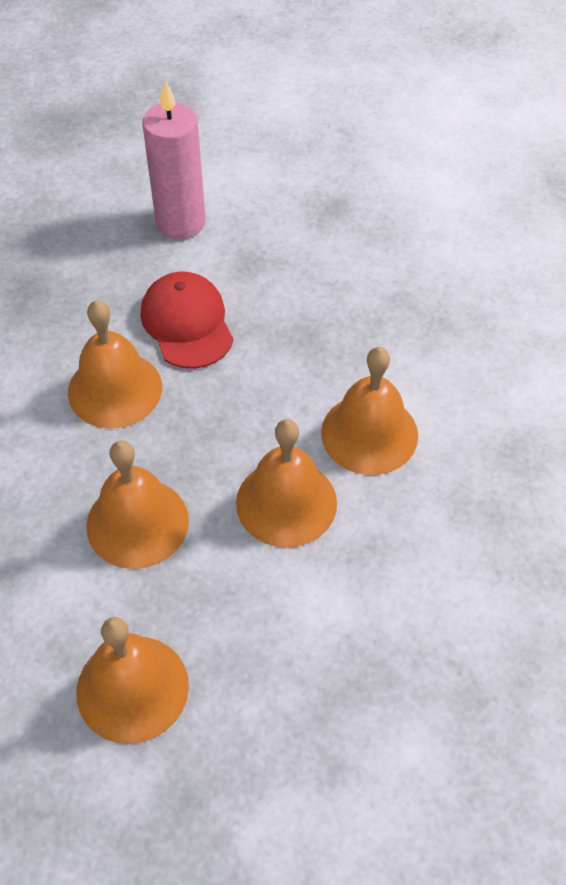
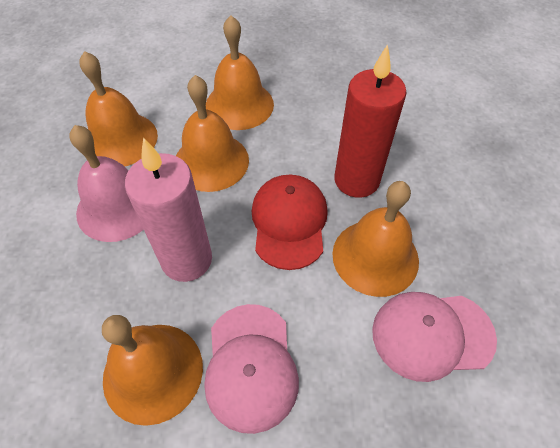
pink bell: 0 -> 1
pink cap: 0 -> 2
red candle: 0 -> 1

